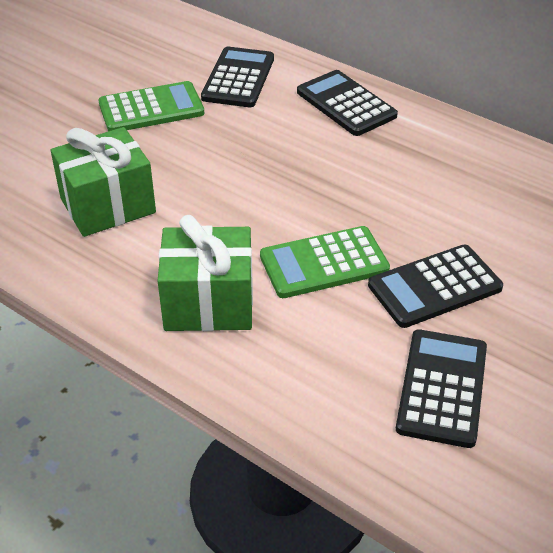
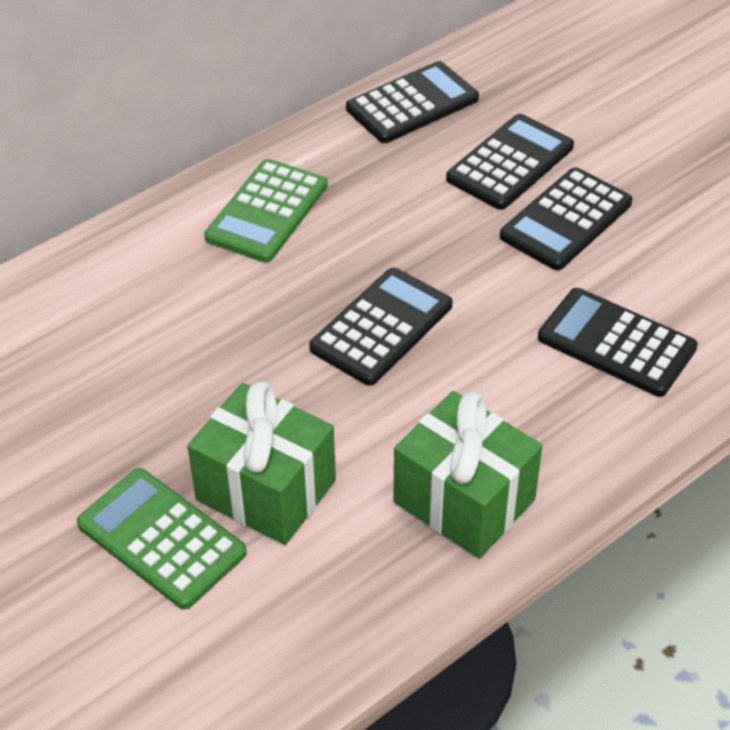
black calculator: 4 -> 5

